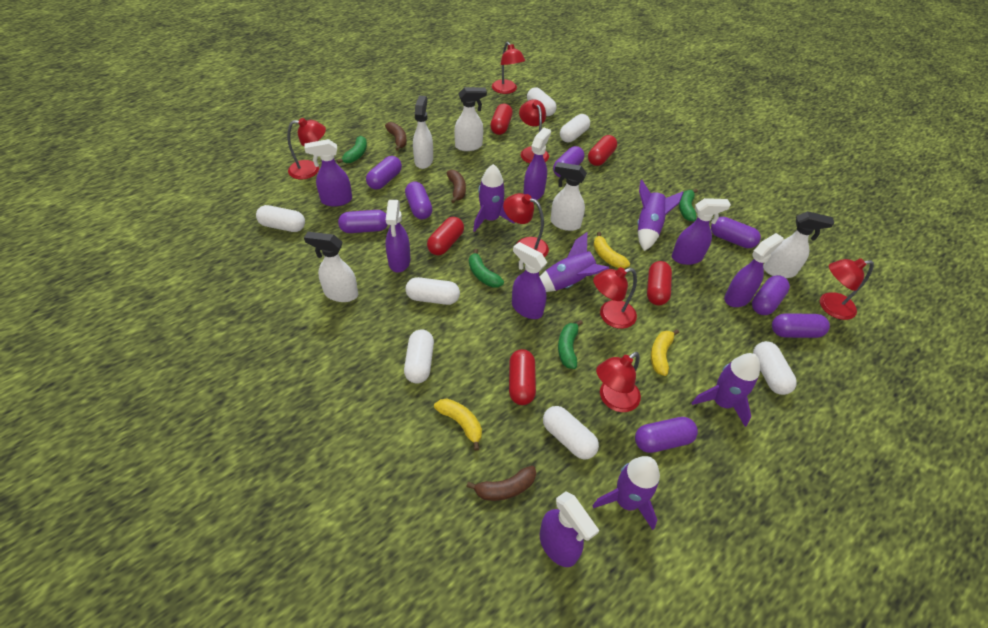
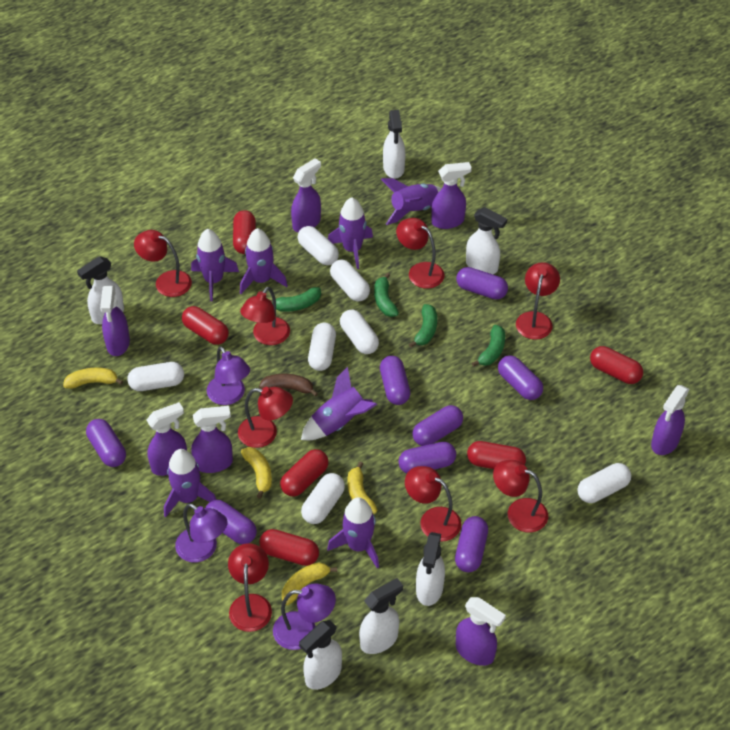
brown banana: 3 -> 1
purple lamp: 0 -> 3
purple rocket: 5 -> 7
red capsule: 5 -> 6
red lamp: 7 -> 8
white spray bottle: 5 -> 6
yellow banana: 3 -> 4

